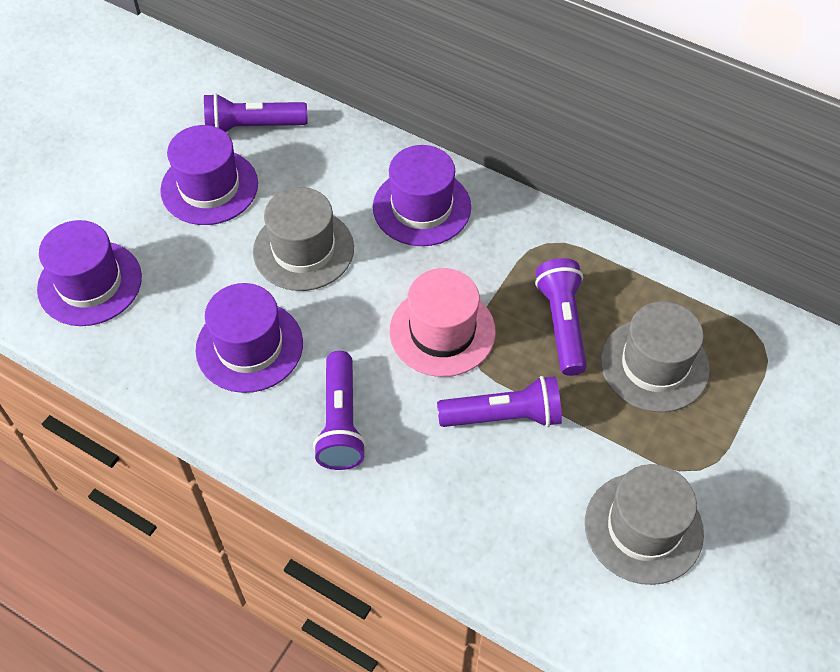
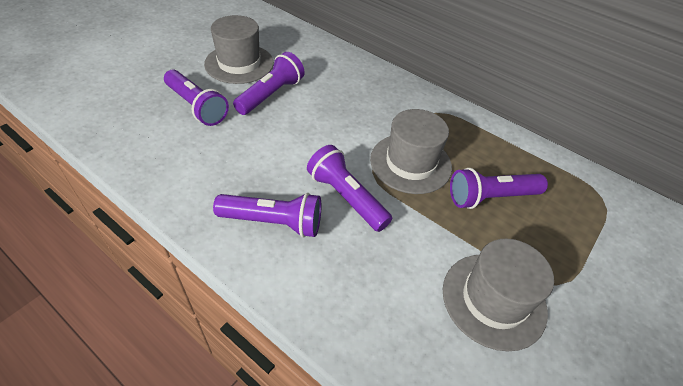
pink hat: 1 -> 0
purple flashlight: 4 -> 5
purple hat: 4 -> 0

